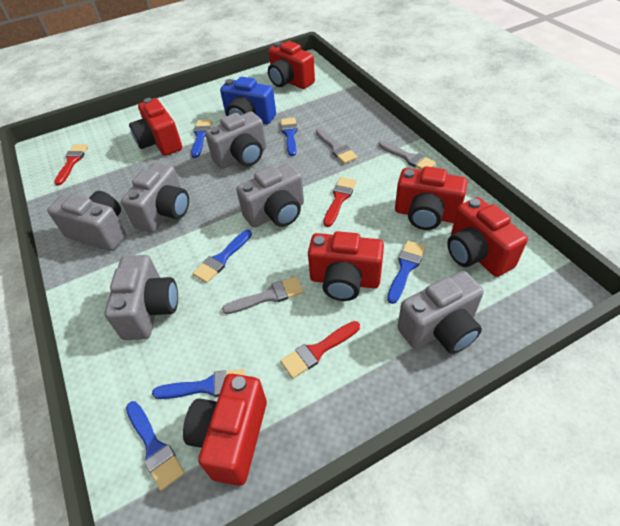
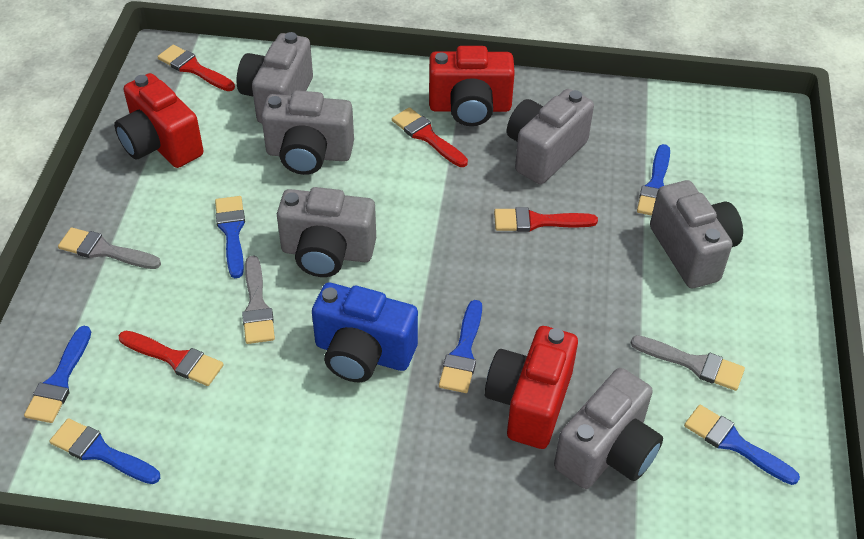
red brush: 3 -> 4
red camera: 6 -> 3

